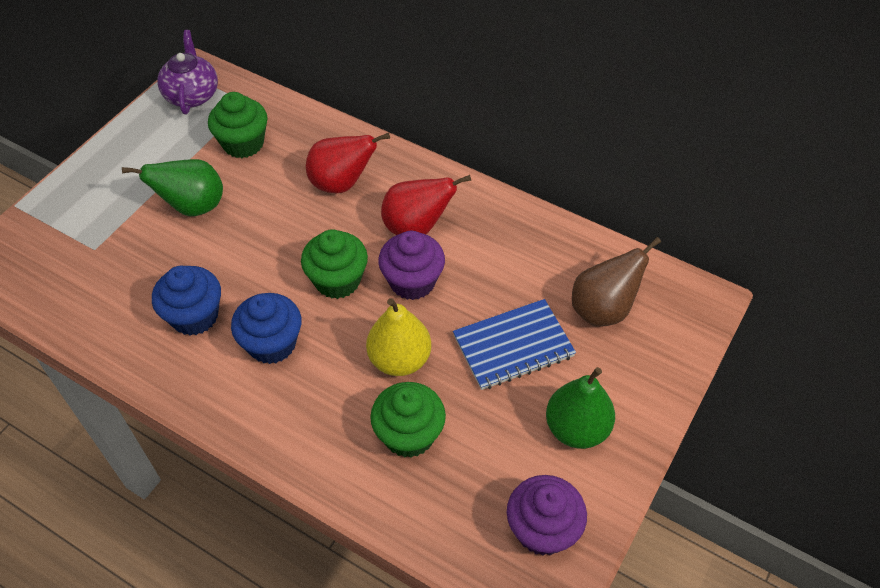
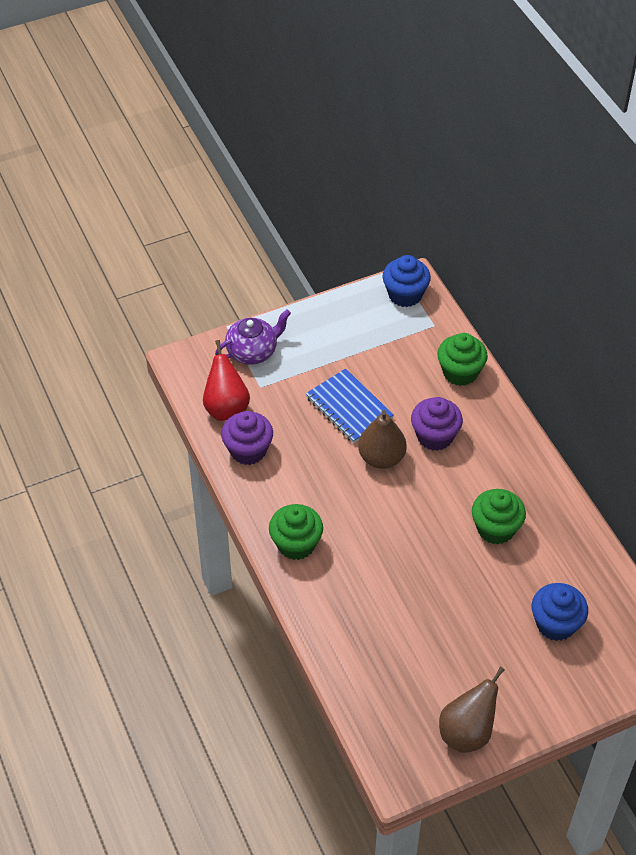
brown pear: 1 -> 2
green pear: 2 -> 0
red pear: 2 -> 1
yellow pear: 1 -> 0

